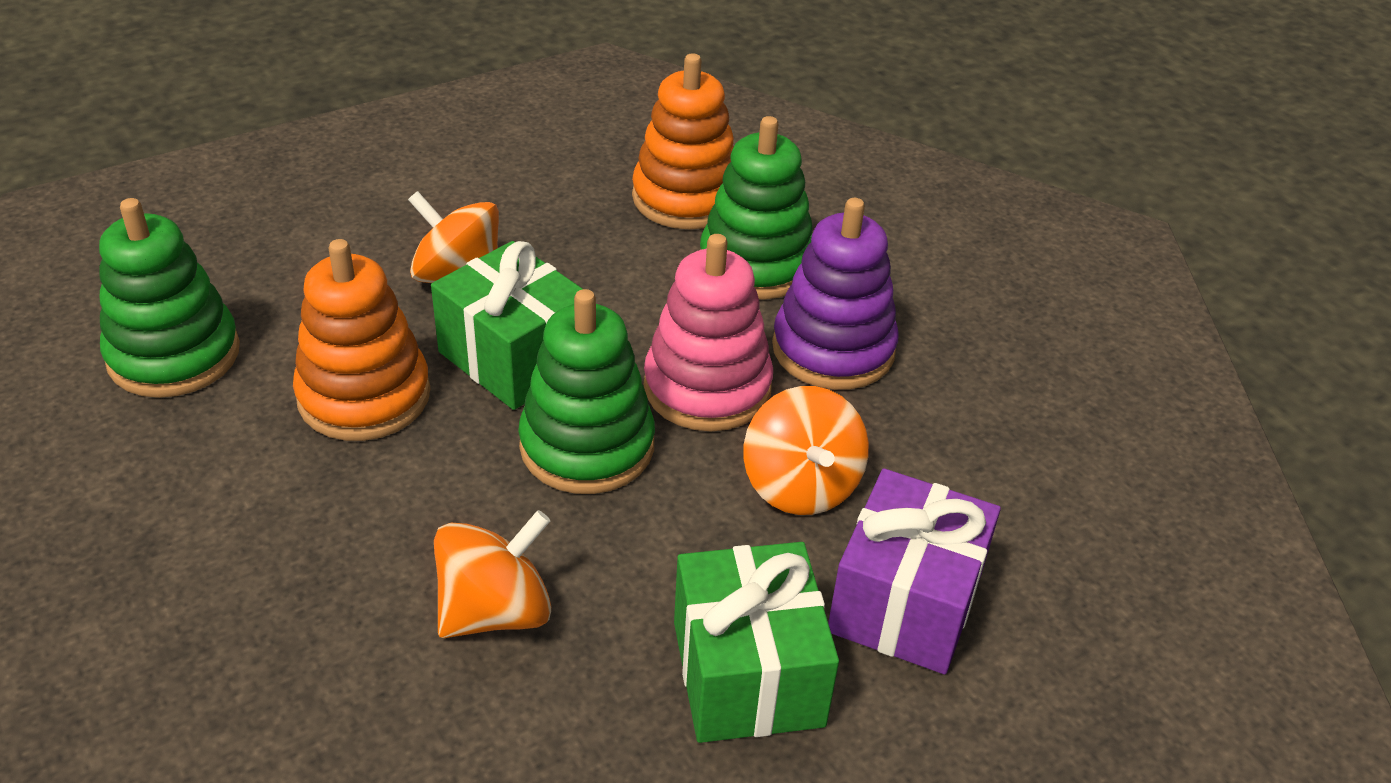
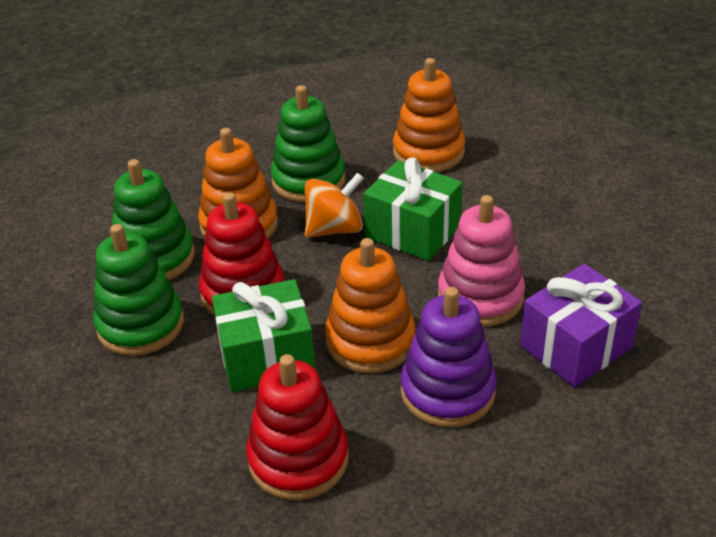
orange spinning top: 3 -> 1
orange stacking toy: 2 -> 3
red stacking toy: 0 -> 2

